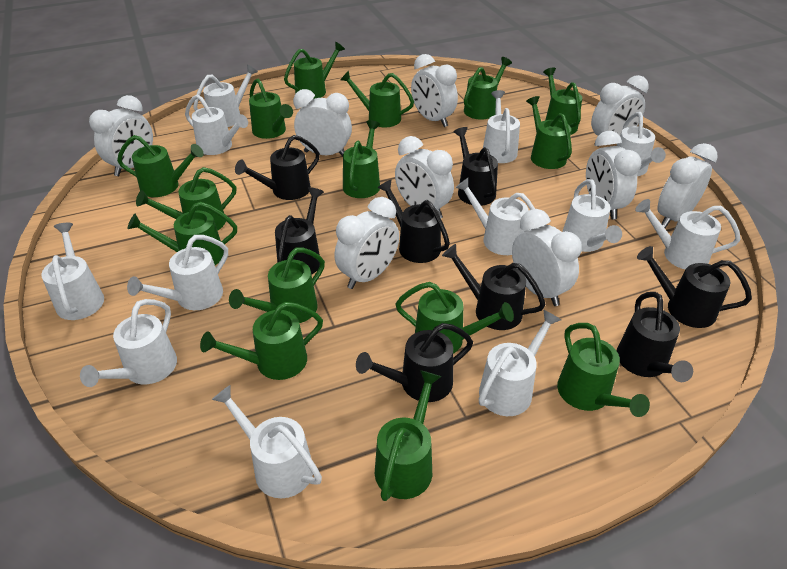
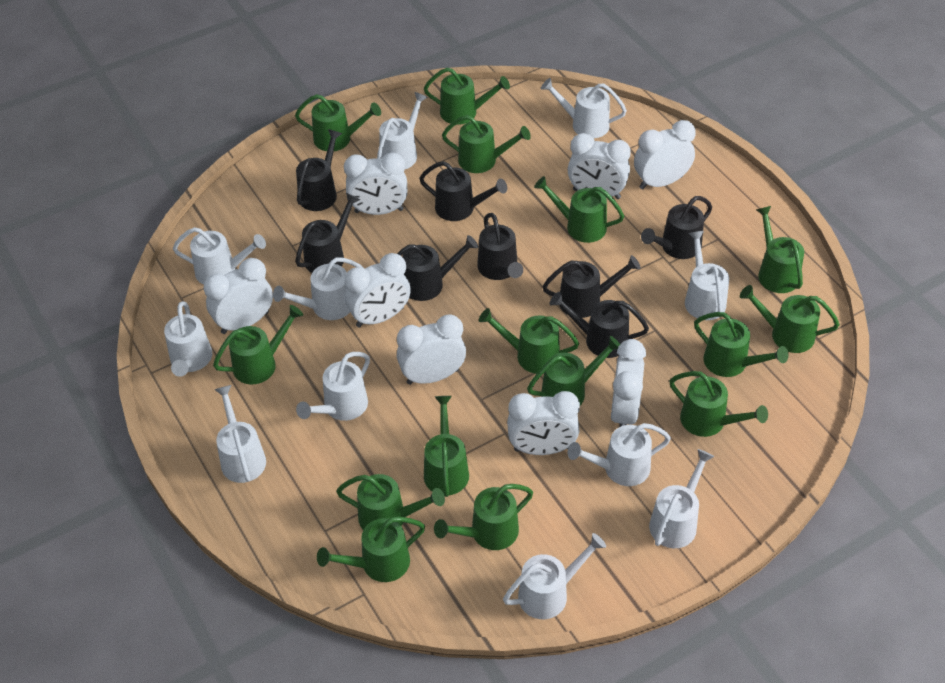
white clock: 9 -> 8
white watering can: 12 -> 11

